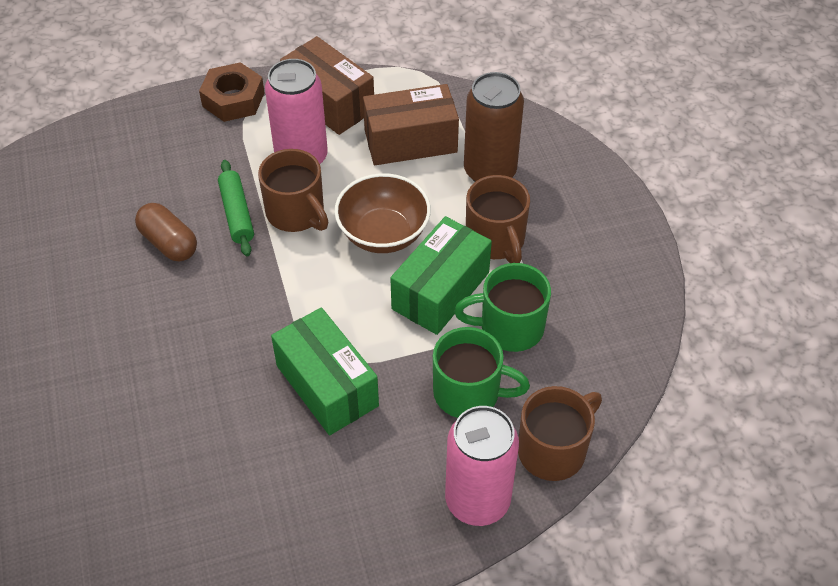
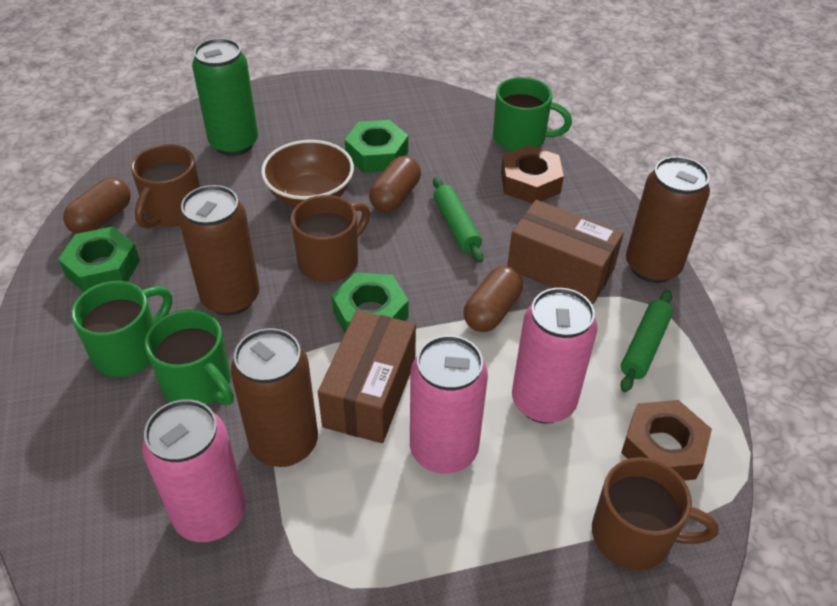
brown can: 1 -> 3
brown capsule: 1 -> 3
brown nut: 1 -> 2
green box: 2 -> 0
green can: 0 -> 1
green mug: 2 -> 3
green nut: 0 -> 3
green rolling pin: 1 -> 2
pink can: 2 -> 3

